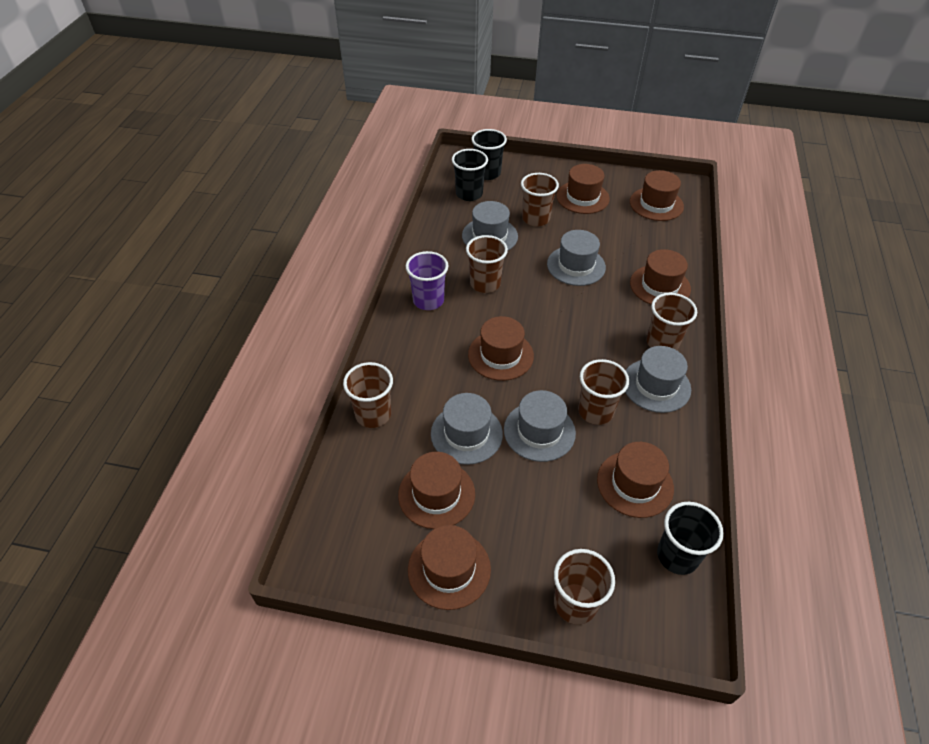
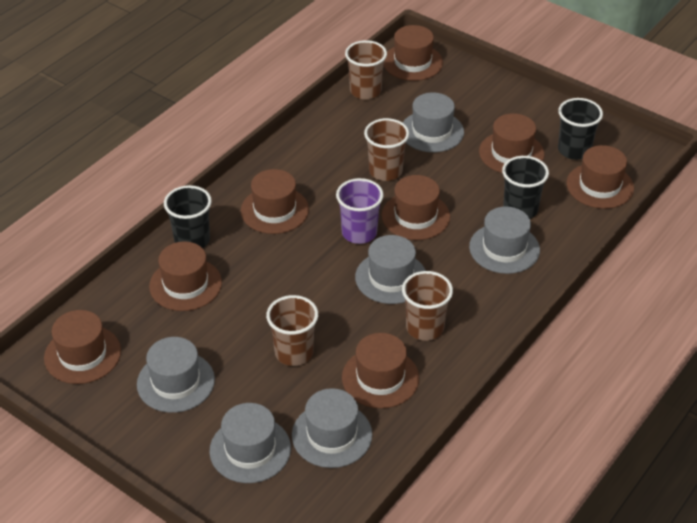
brown cup: 6 -> 4
brown hat: 7 -> 8
grey hat: 5 -> 6

